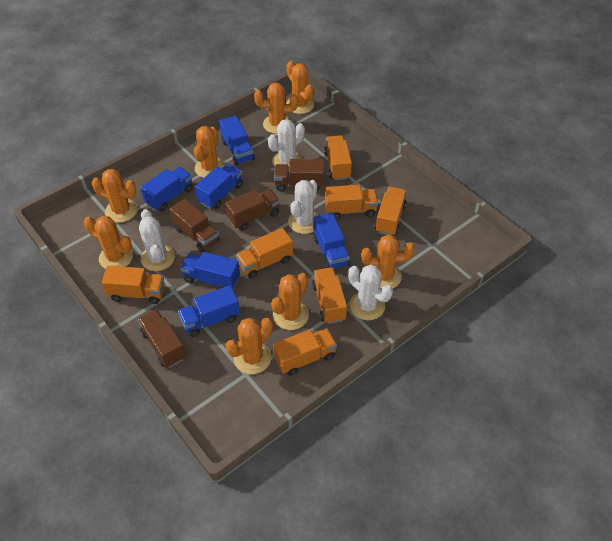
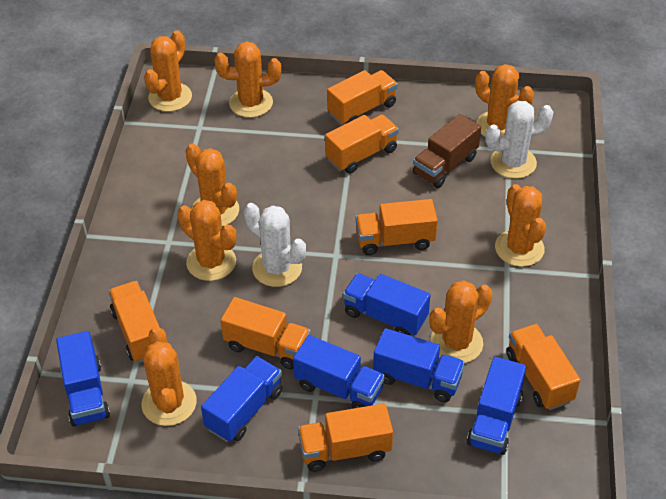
brown truck: 4 -> 1
white cactus: 4 -> 2

